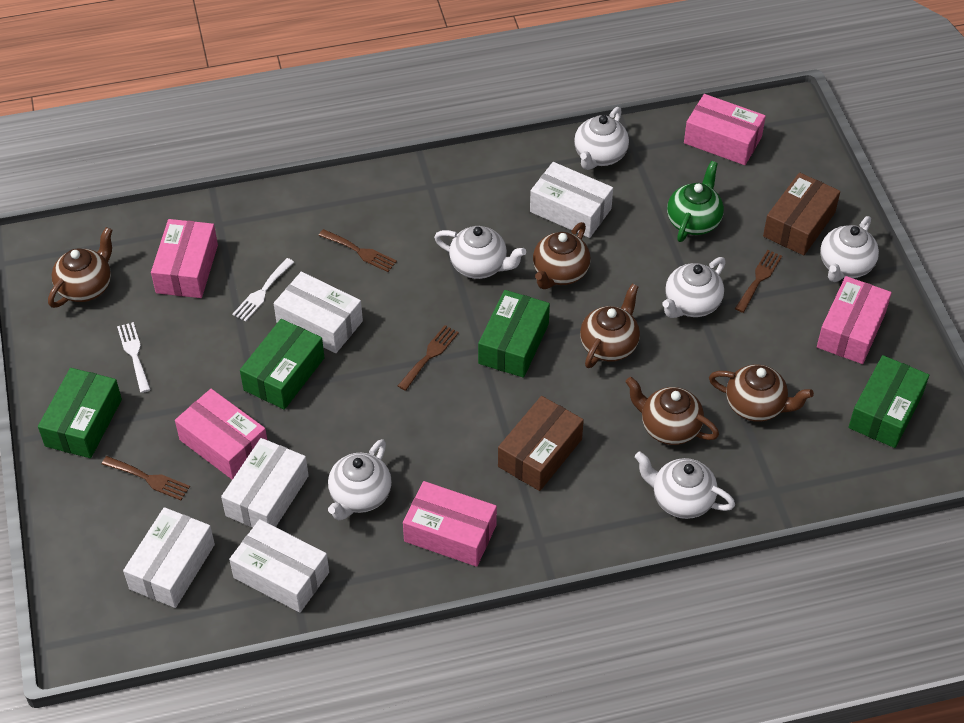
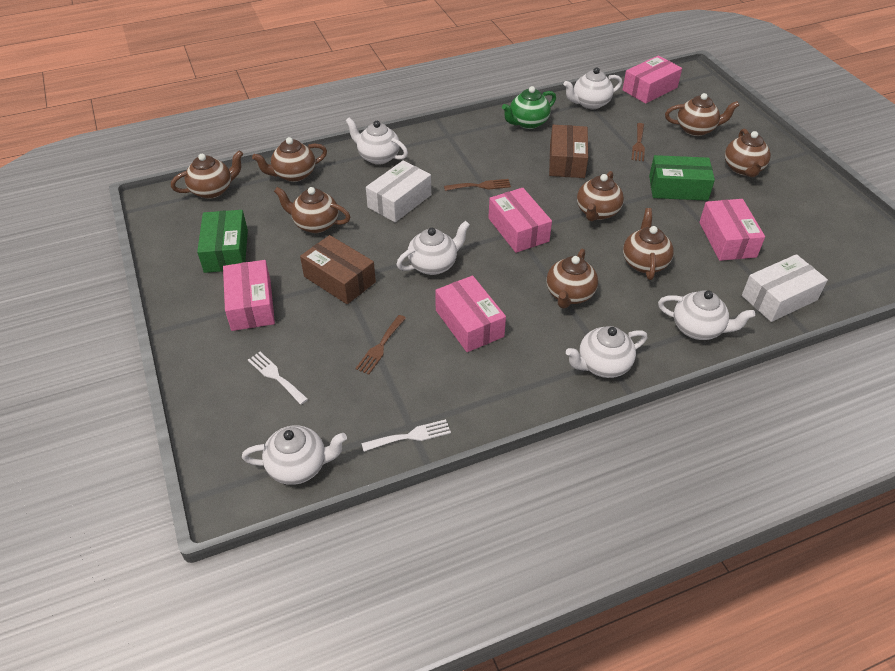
brown fork: 4 -> 3
brown teapot: 5 -> 8
green box: 4 -> 2
white box: 5 -> 2

